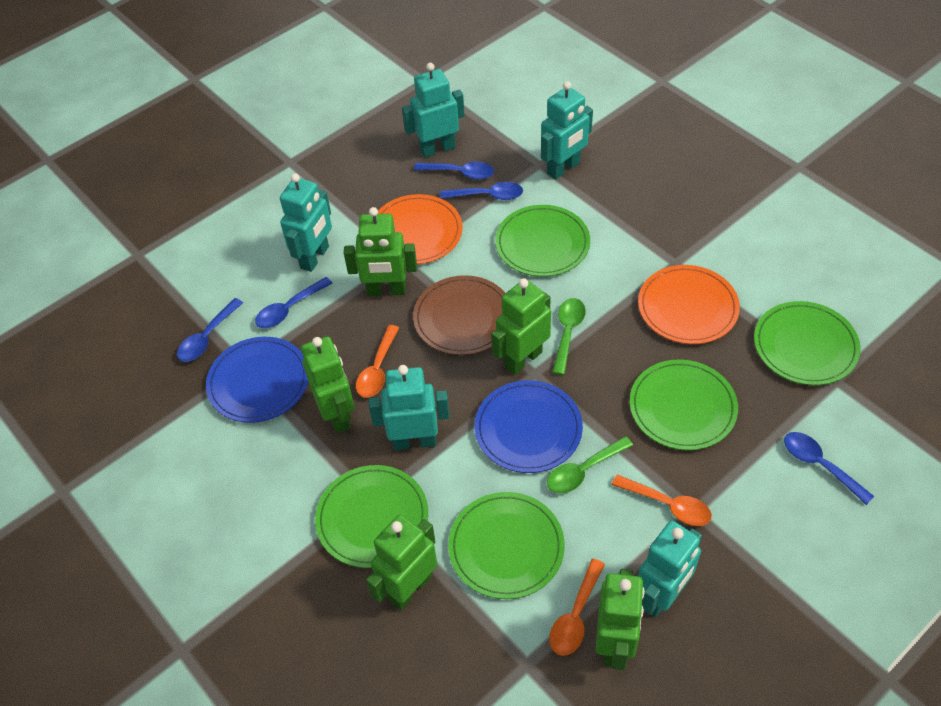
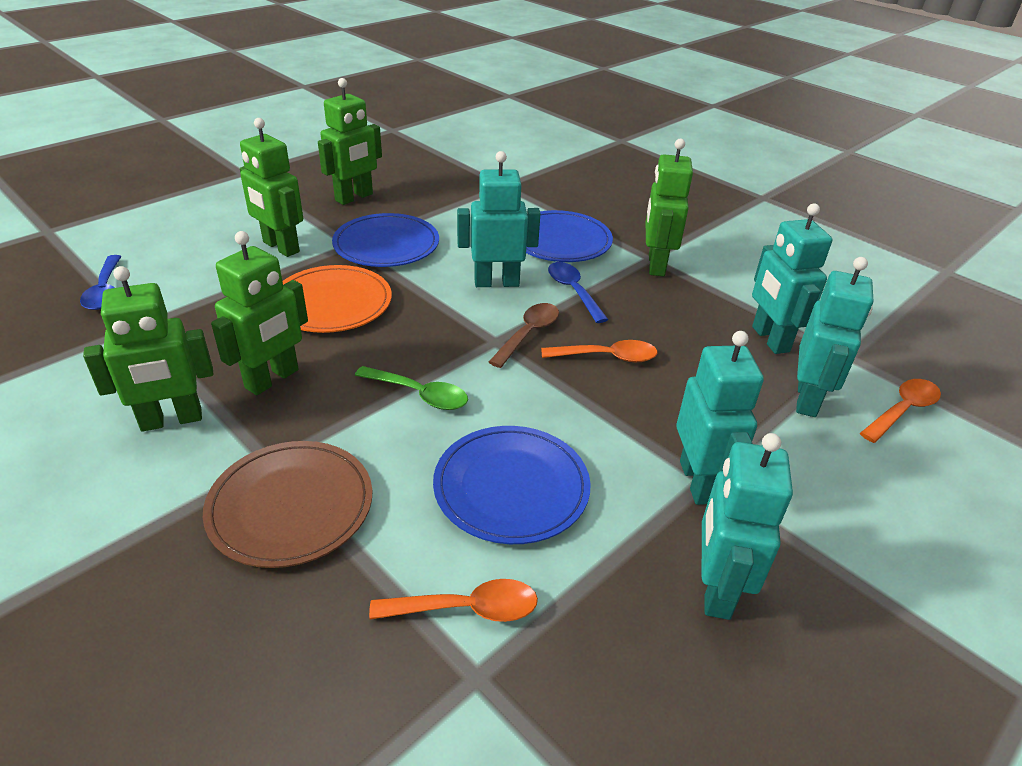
blue plate: 2 -> 3
blue spoon: 5 -> 2
brown spoon: 0 -> 1
green plate: 5 -> 0
green spoon: 2 -> 1
orange plate: 2 -> 1

